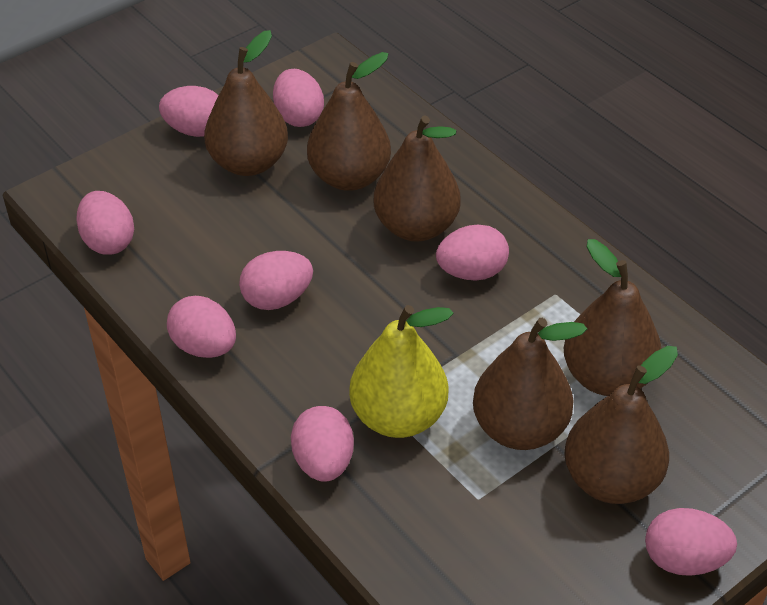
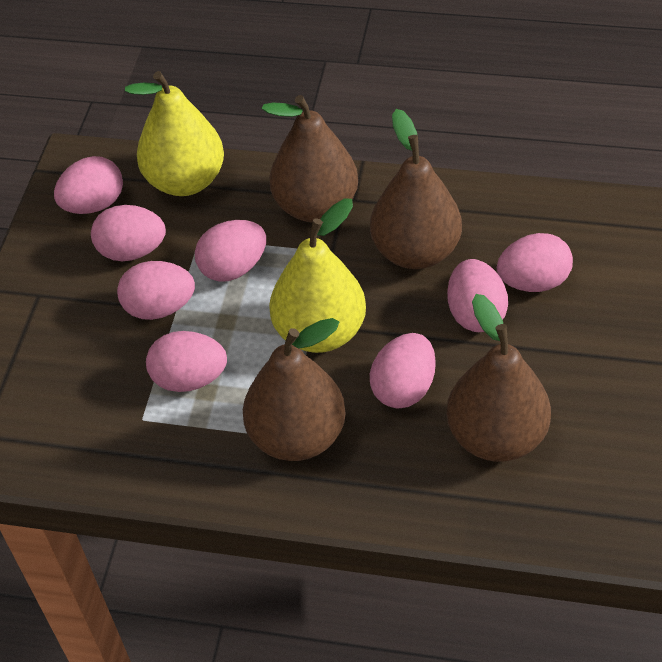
brown pear: 6 -> 4
yellow pear: 1 -> 2

